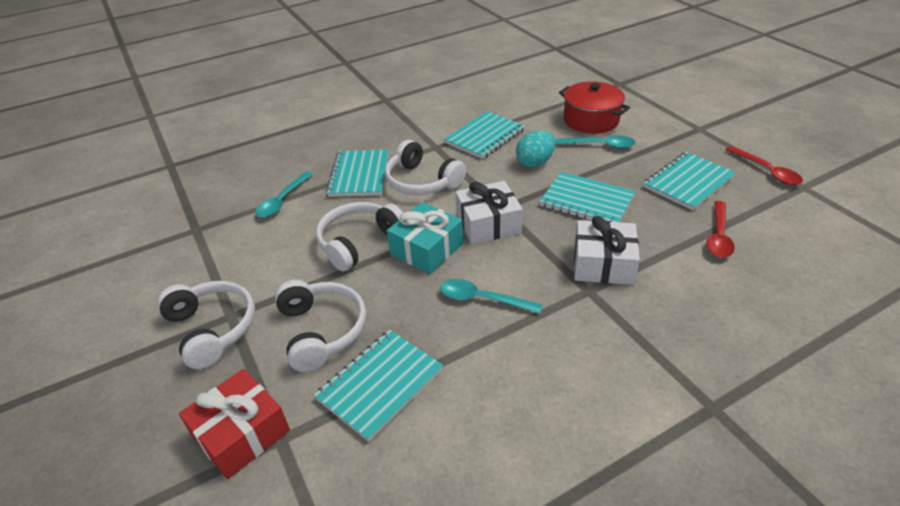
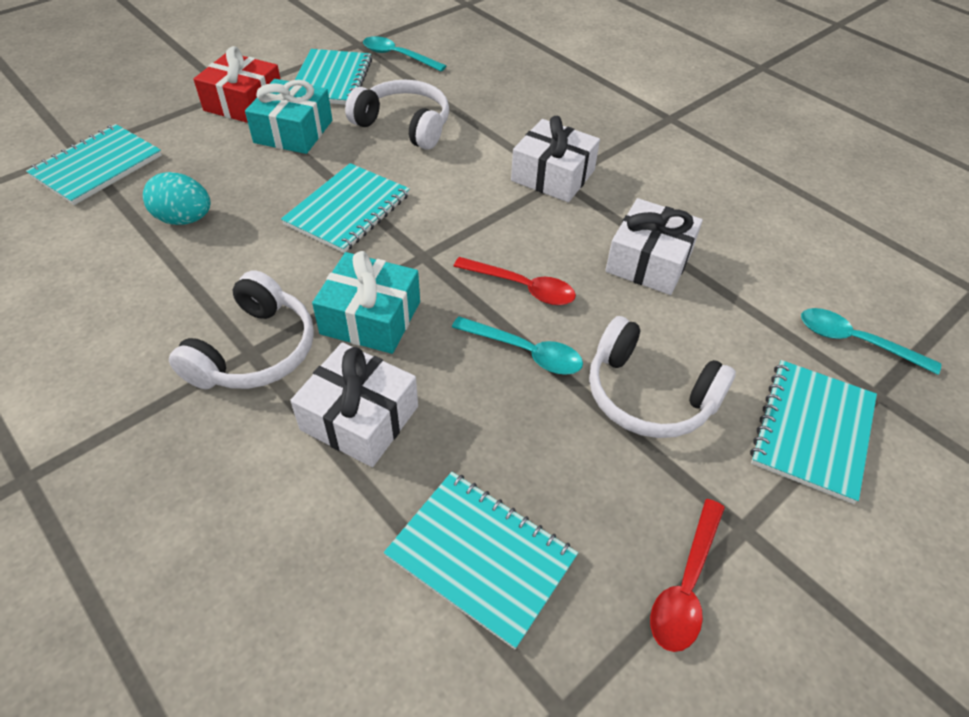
red pot: 1 -> 0
turquoise gift: 1 -> 2
white gift: 2 -> 3
white headphones: 4 -> 3

